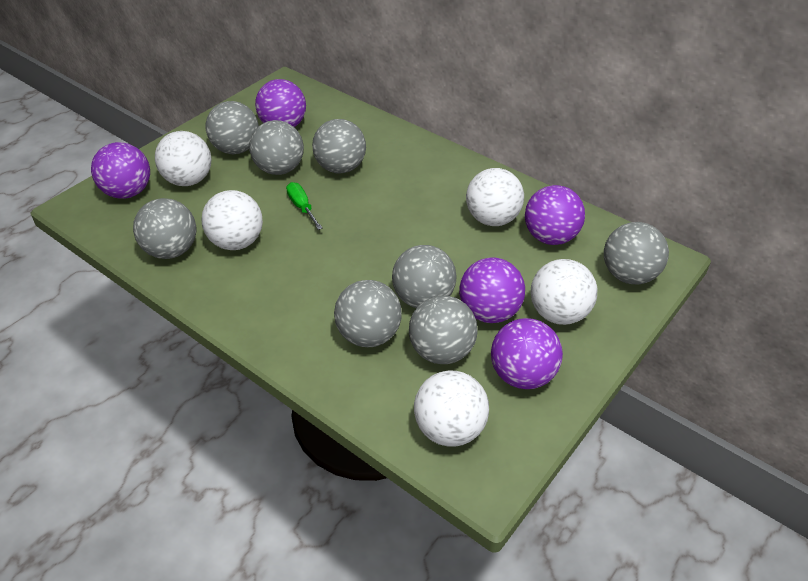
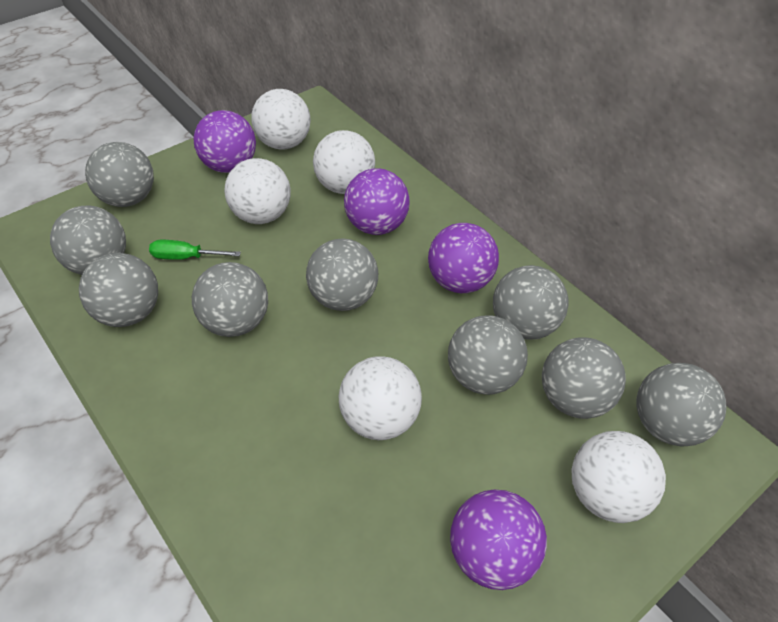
grey ball: 8 -> 9
purple ball: 5 -> 4

